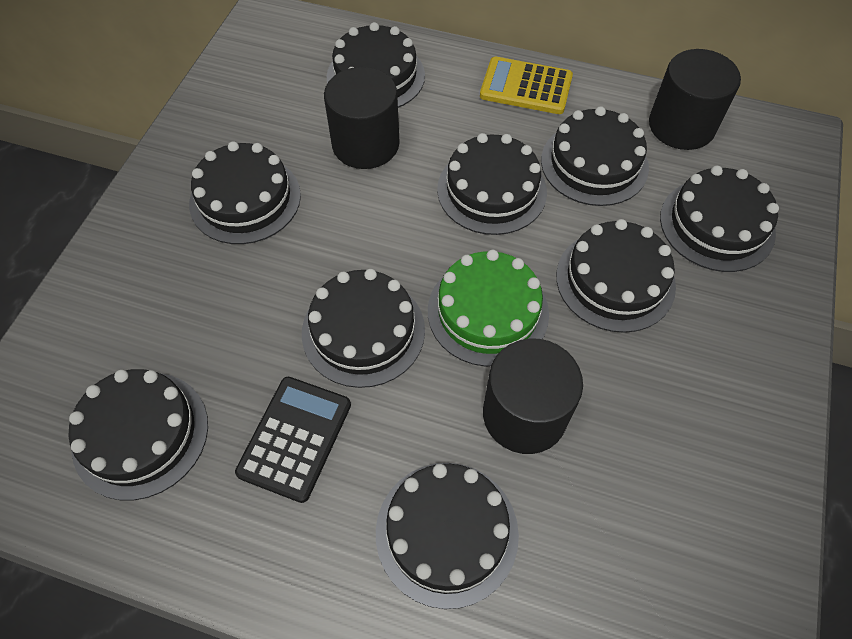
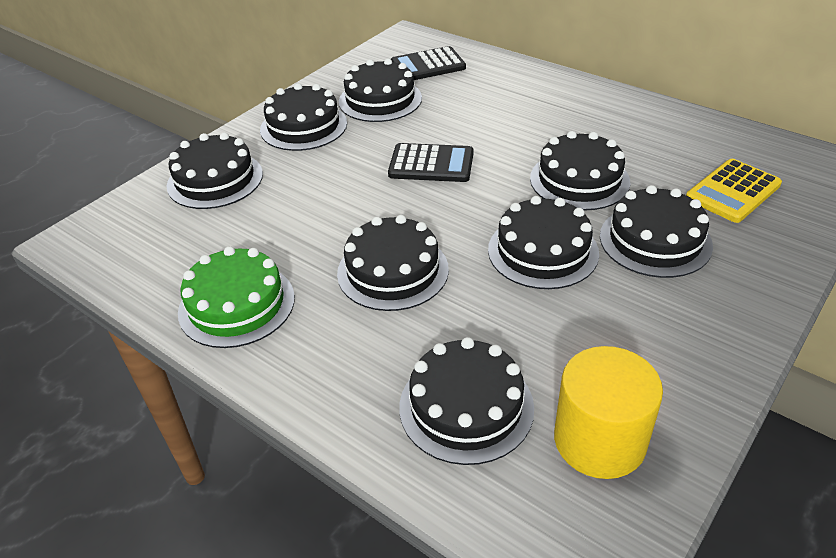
black cake: 9 -> 8
black calculator: 1 -> 2
black cylinder: 3 -> 0
yellow cylinder: 0 -> 1

